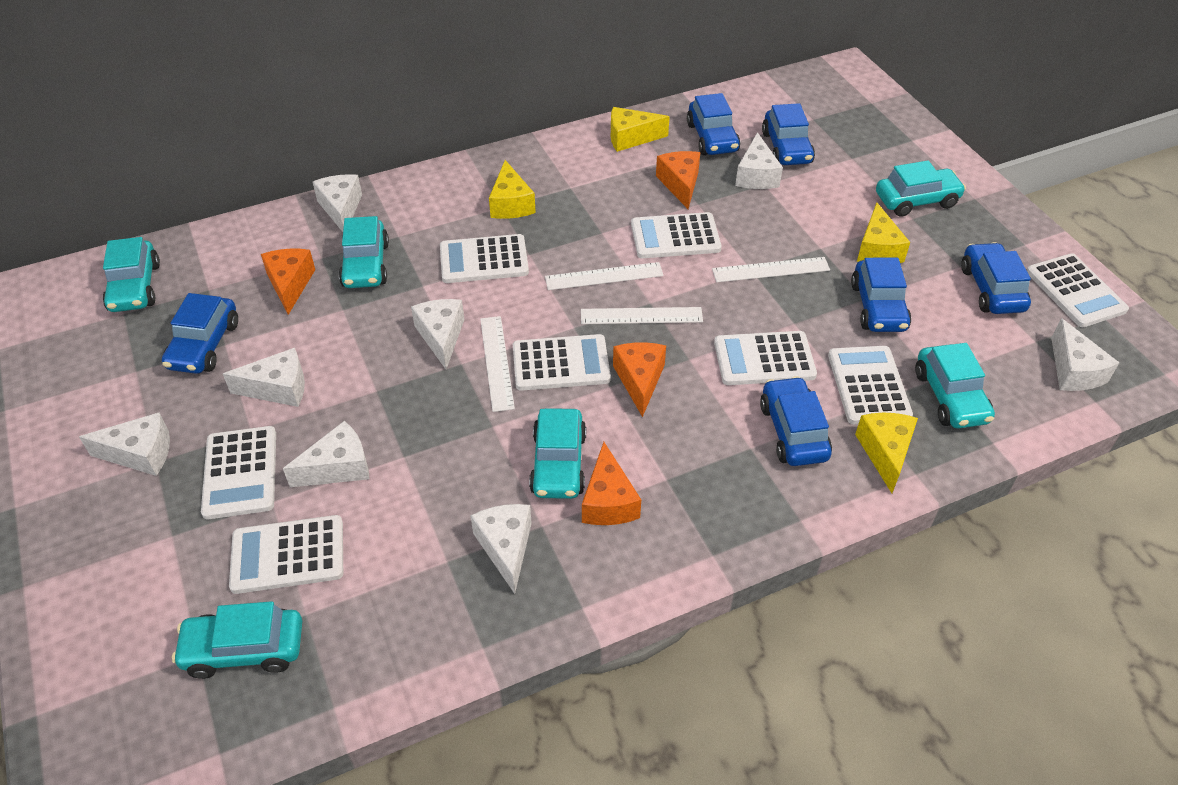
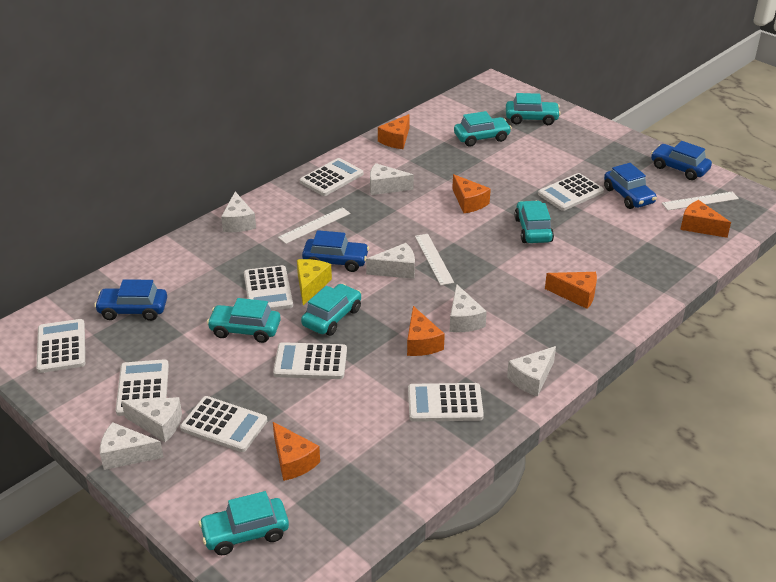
blue car: 6 -> 4
orange cheese: 4 -> 6
white cheese: 8 -> 7
white ruler: 4 -> 3
yellow cheese: 4 -> 1

